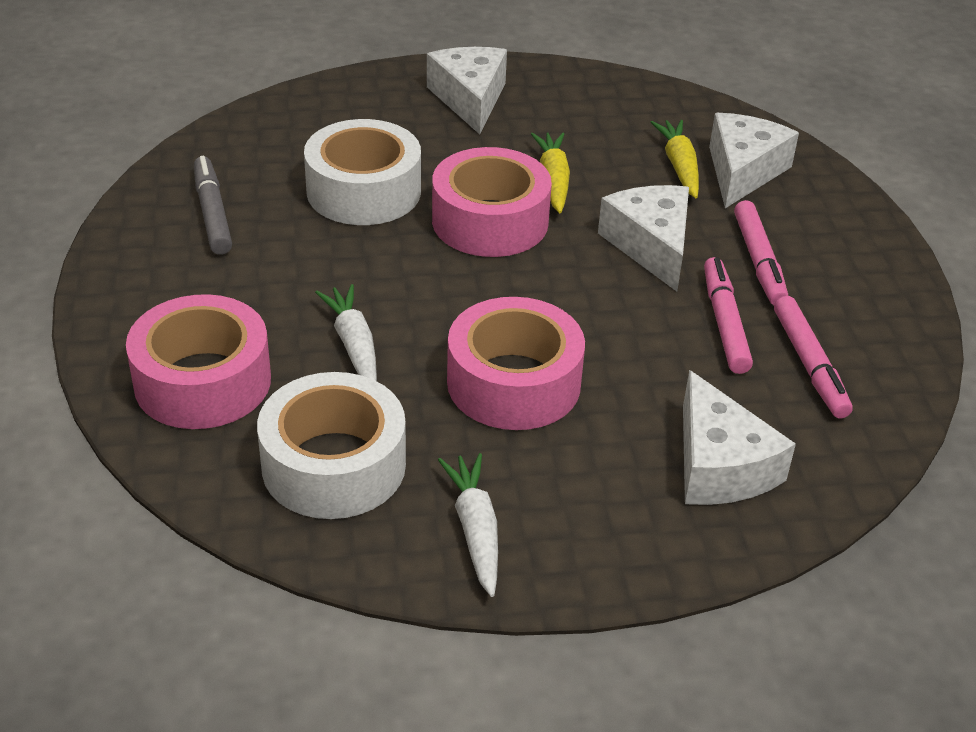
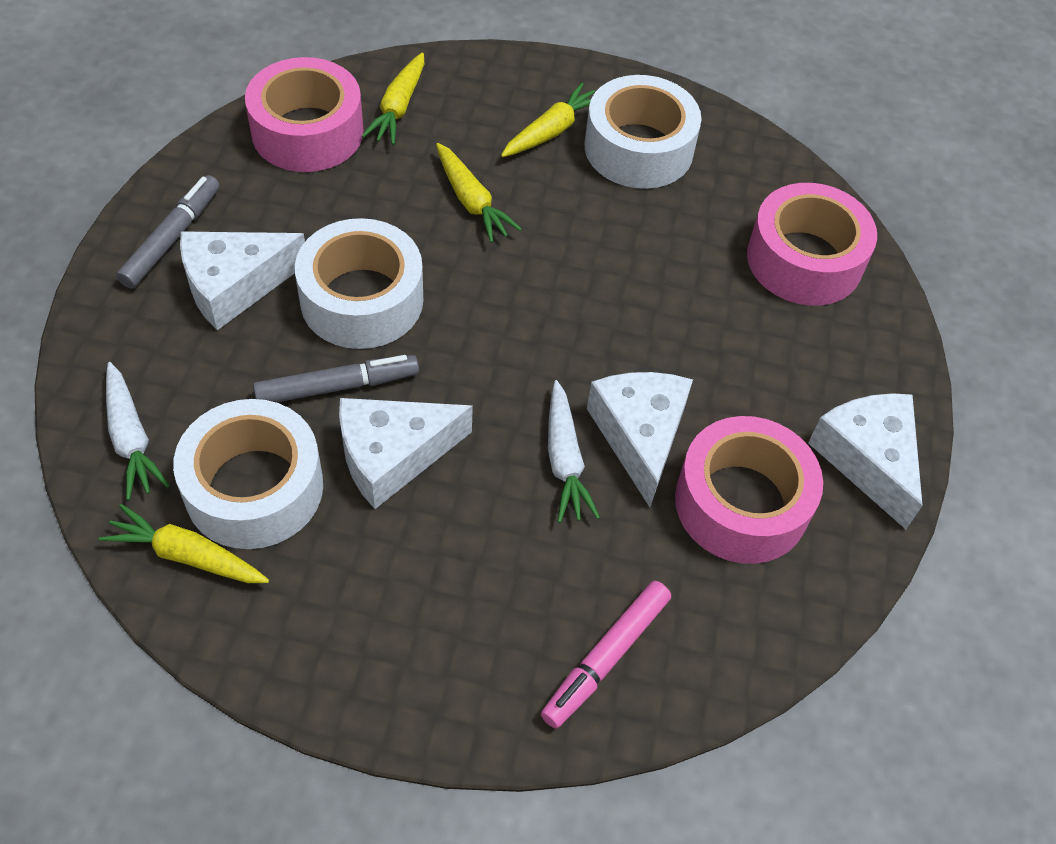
grey marker: 1 -> 2
pink marker: 3 -> 1
white tape: 2 -> 3
yellow carrot: 2 -> 4

